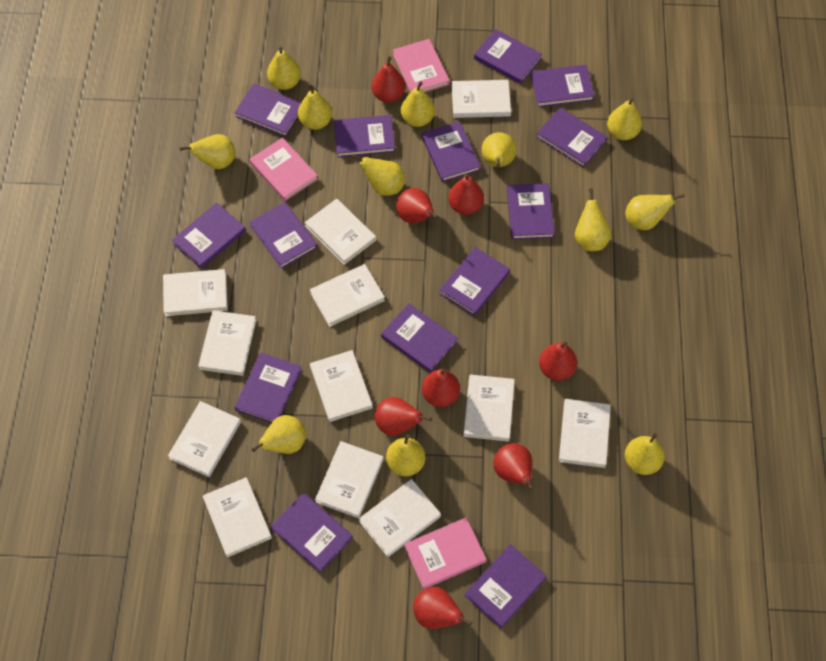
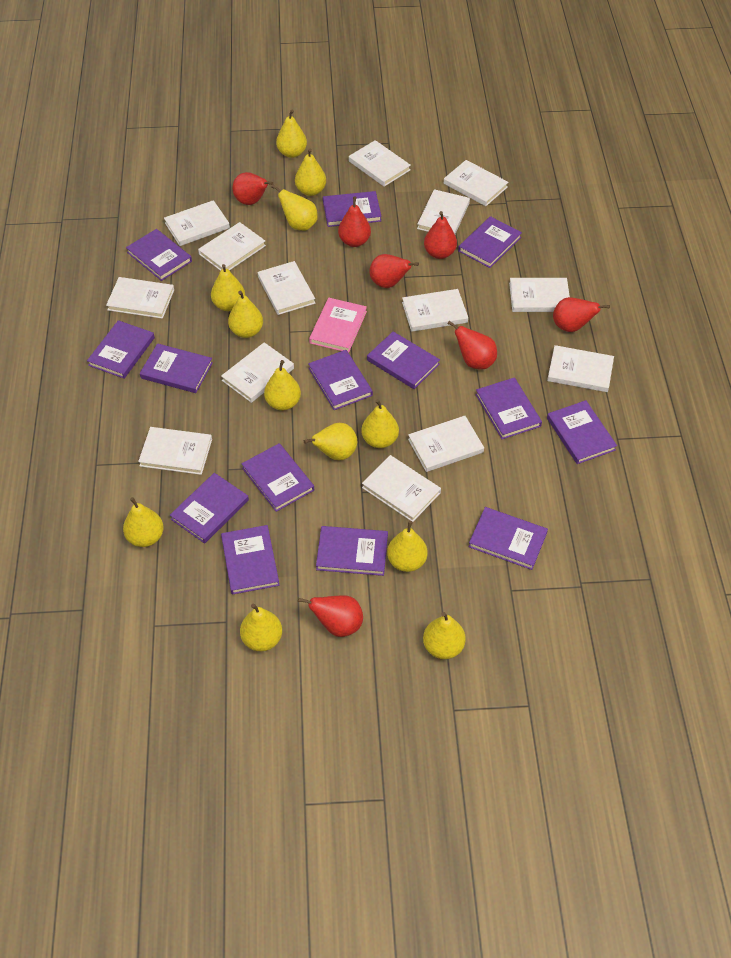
pink book: 3 -> 1
red pear: 8 -> 7
white book: 12 -> 14

